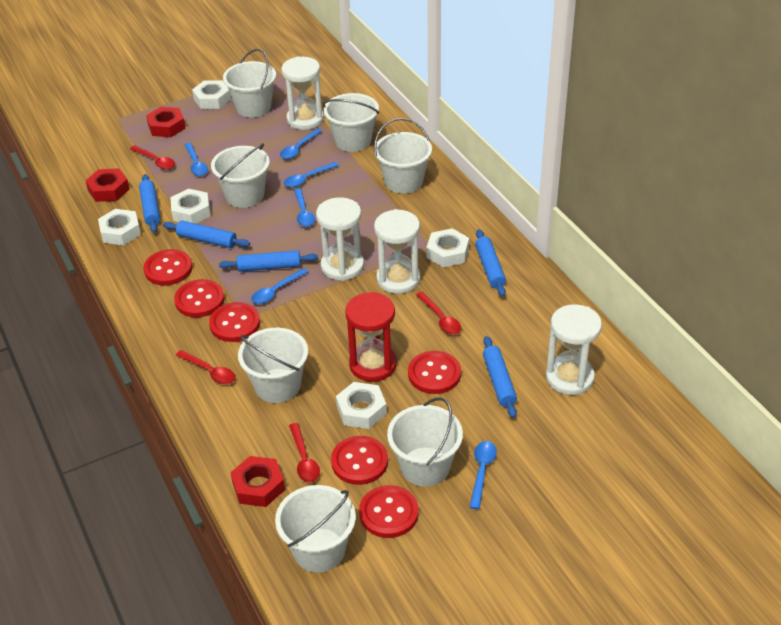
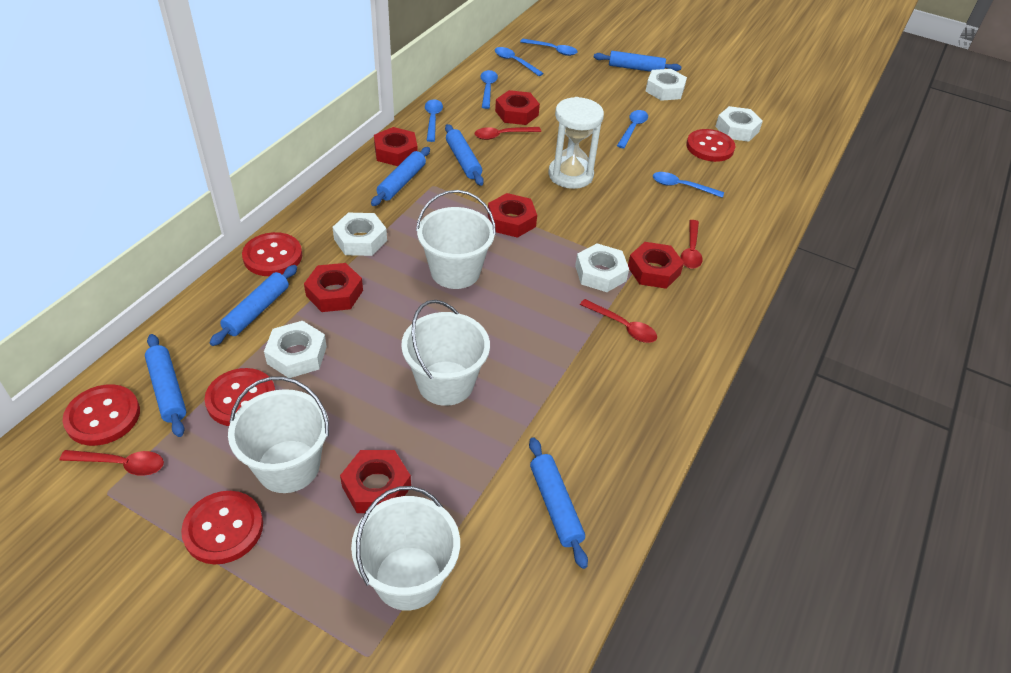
blue rolling pin: 5 -> 6
red button: 6 -> 5
red hourglass: 1 -> 0
red nut: 3 -> 6
white bucket: 7 -> 4
white hourglass: 4 -> 1

